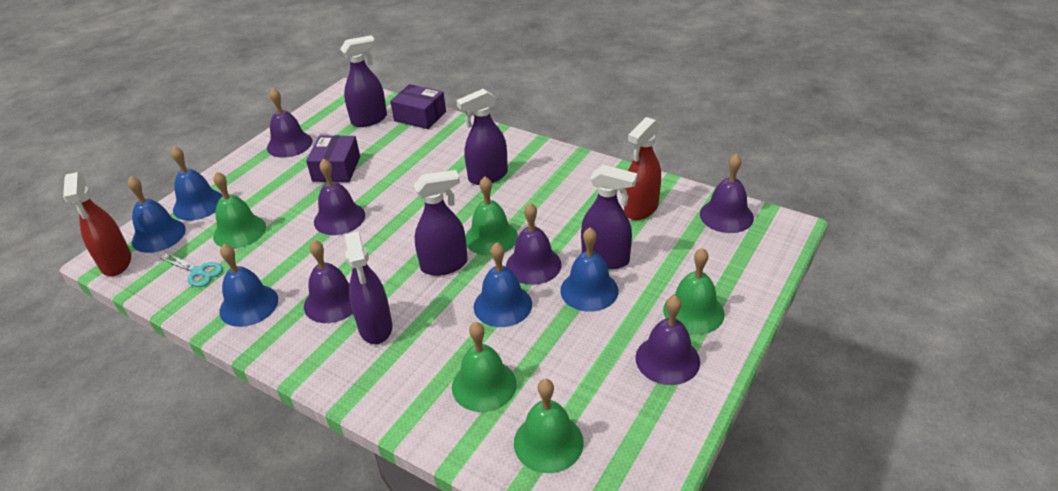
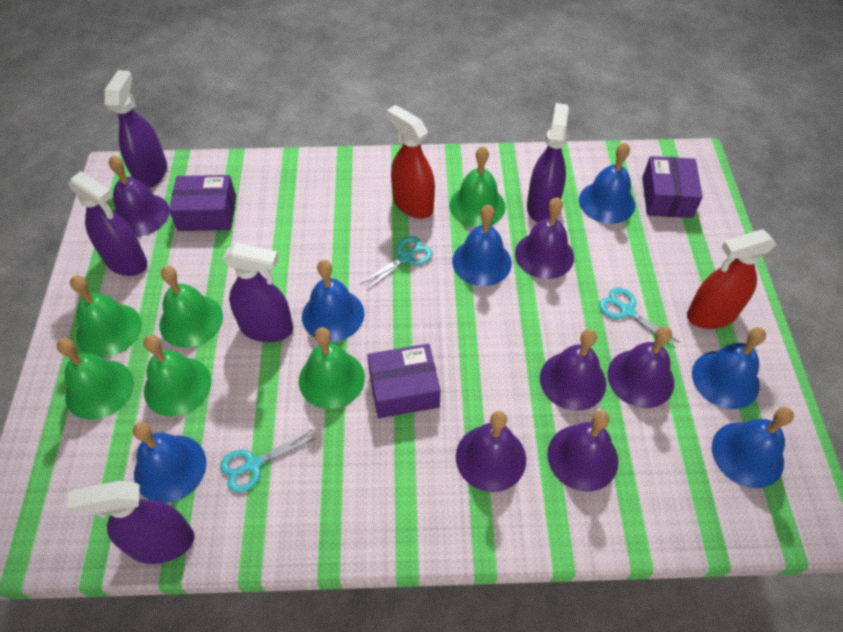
blue bell: 5 -> 6
green bell: 5 -> 6
purple box: 2 -> 3
turquoise scissors: 1 -> 3

